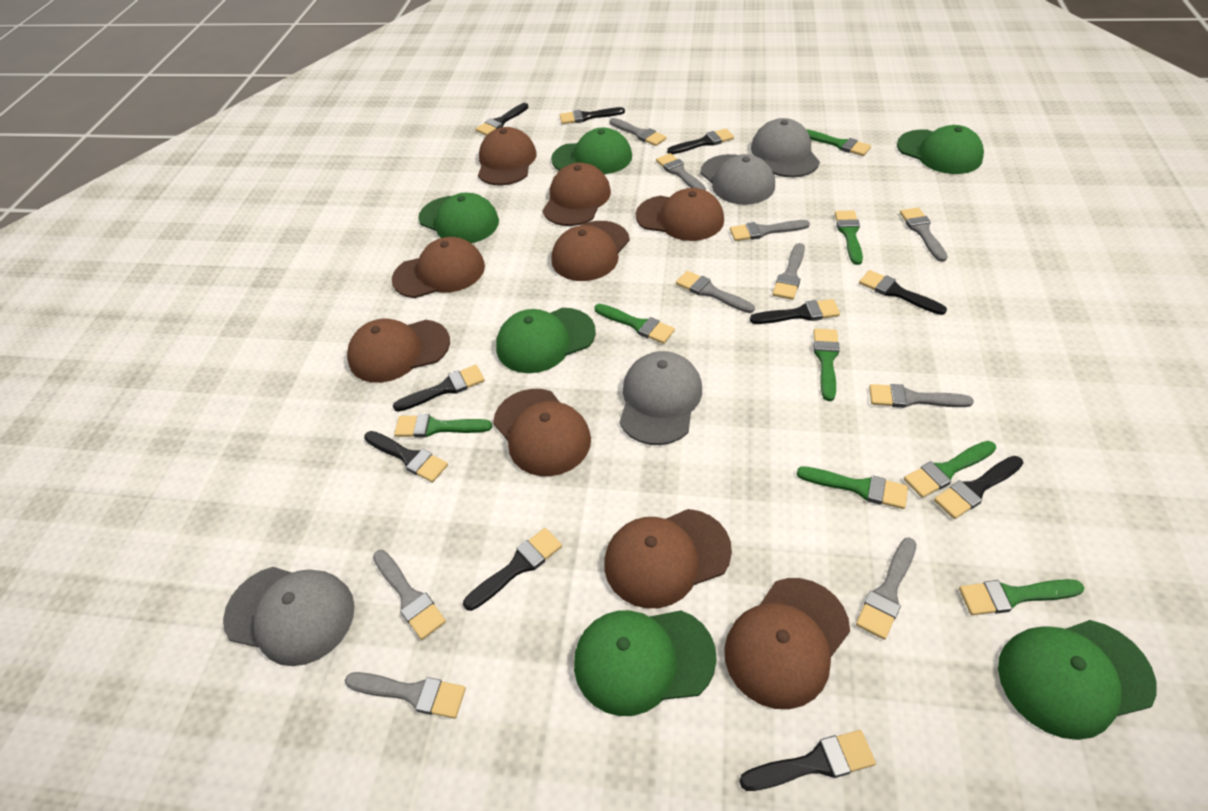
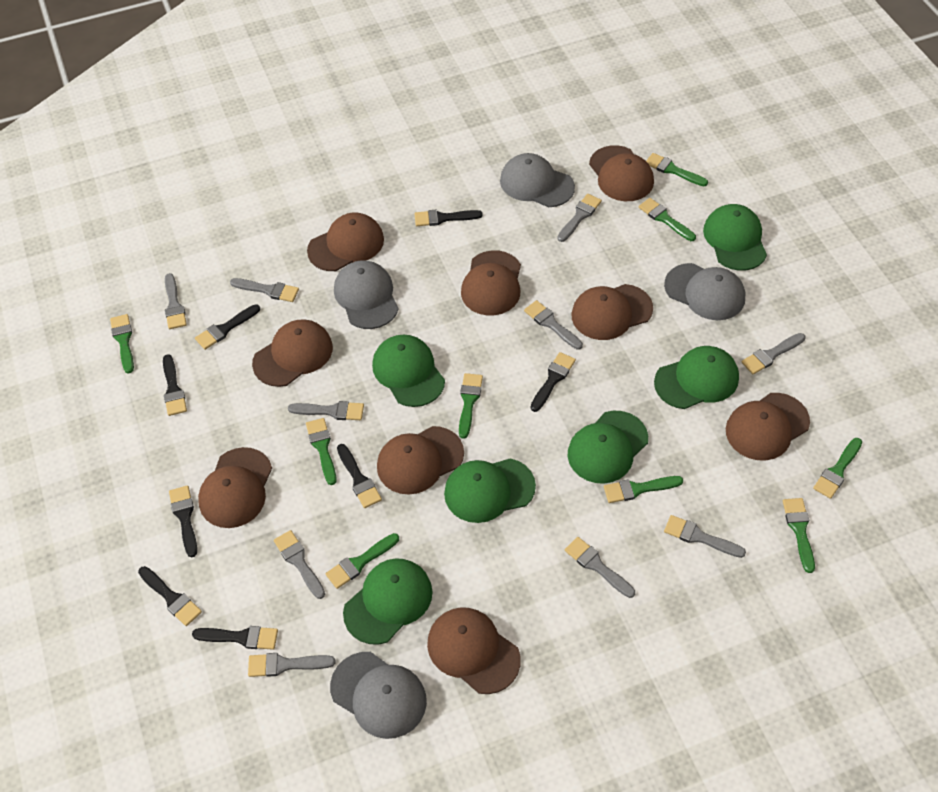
black brush: 10 -> 8
green brush: 8 -> 9

